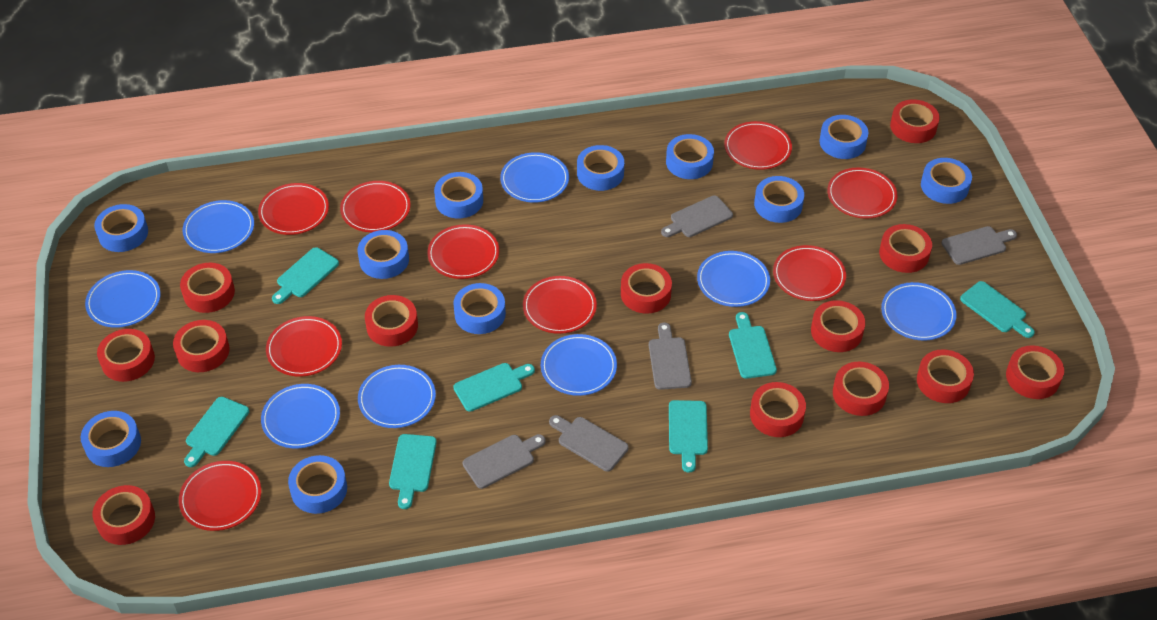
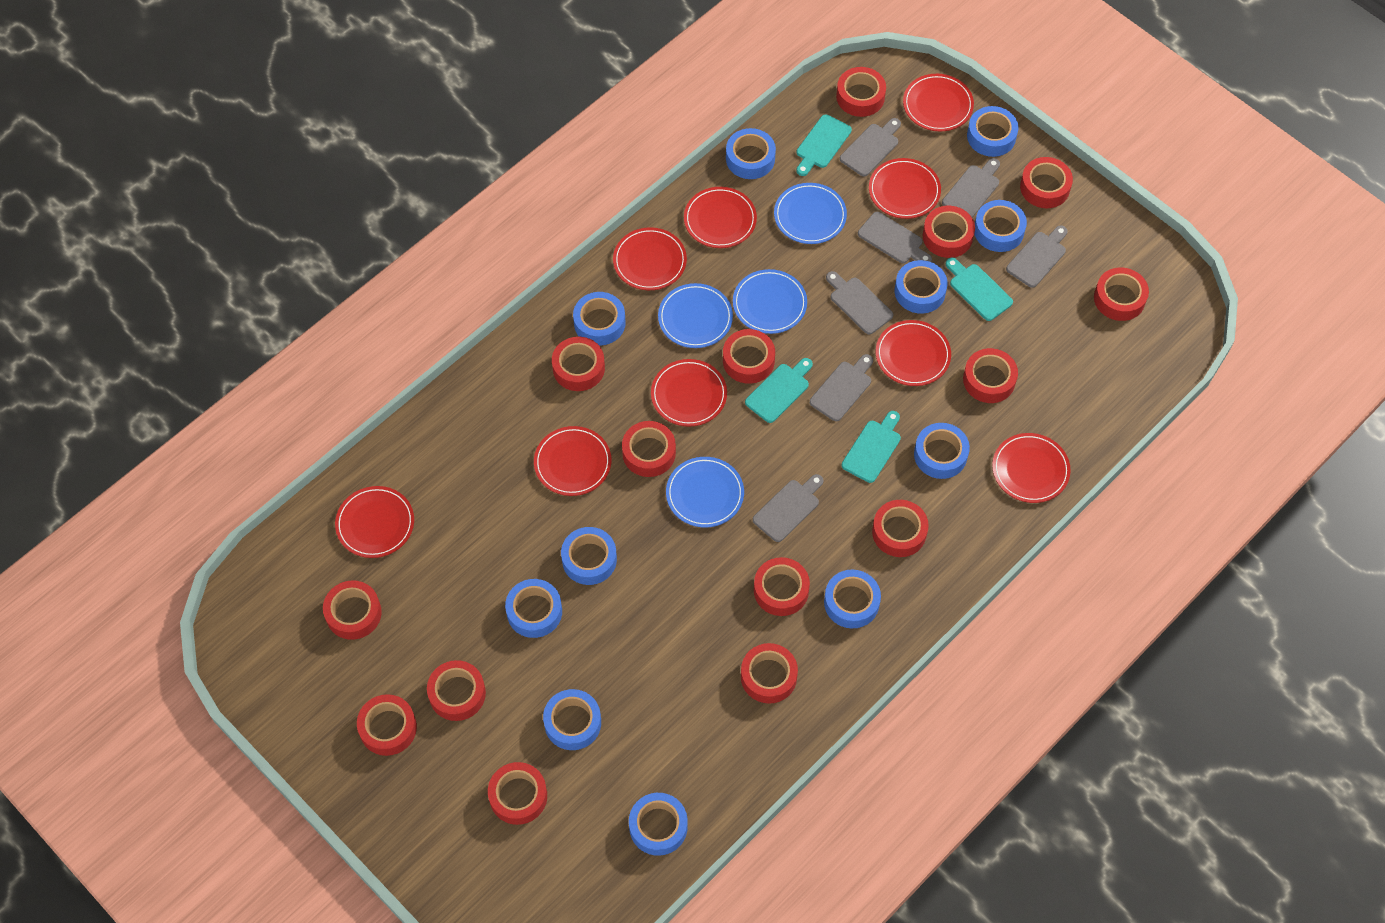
blue plate: 8 -> 4
grey cutting board: 5 -> 7
red tape: 13 -> 15
turquoise cutting board: 7 -> 4

